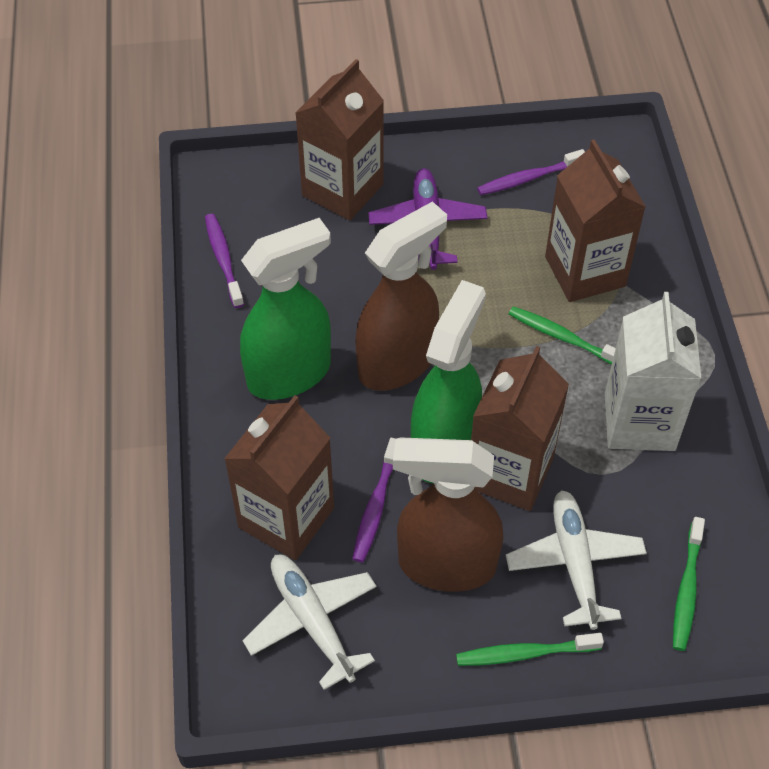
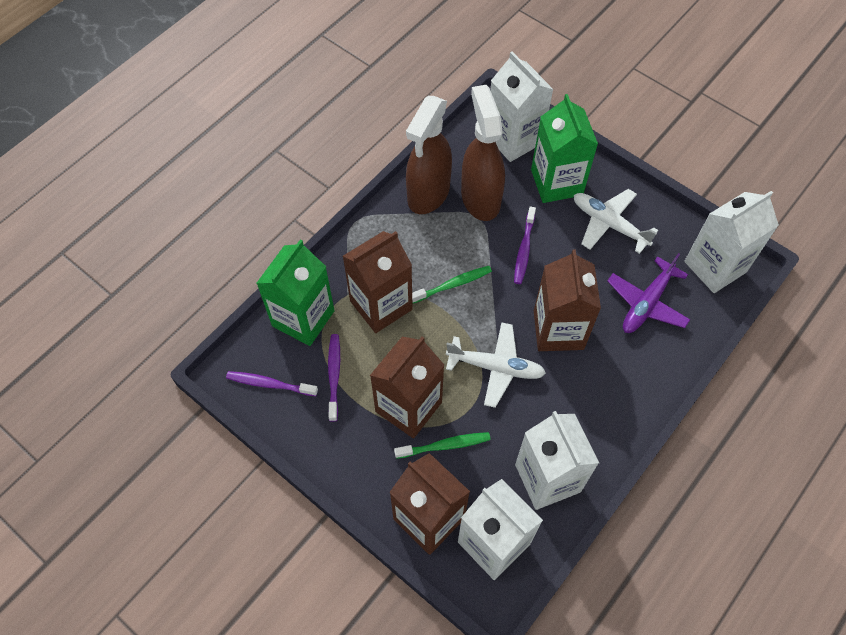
green carton: 0 -> 2
green spray bottle: 2 -> 0
green toothbrush: 3 -> 2
white carton: 1 -> 4

